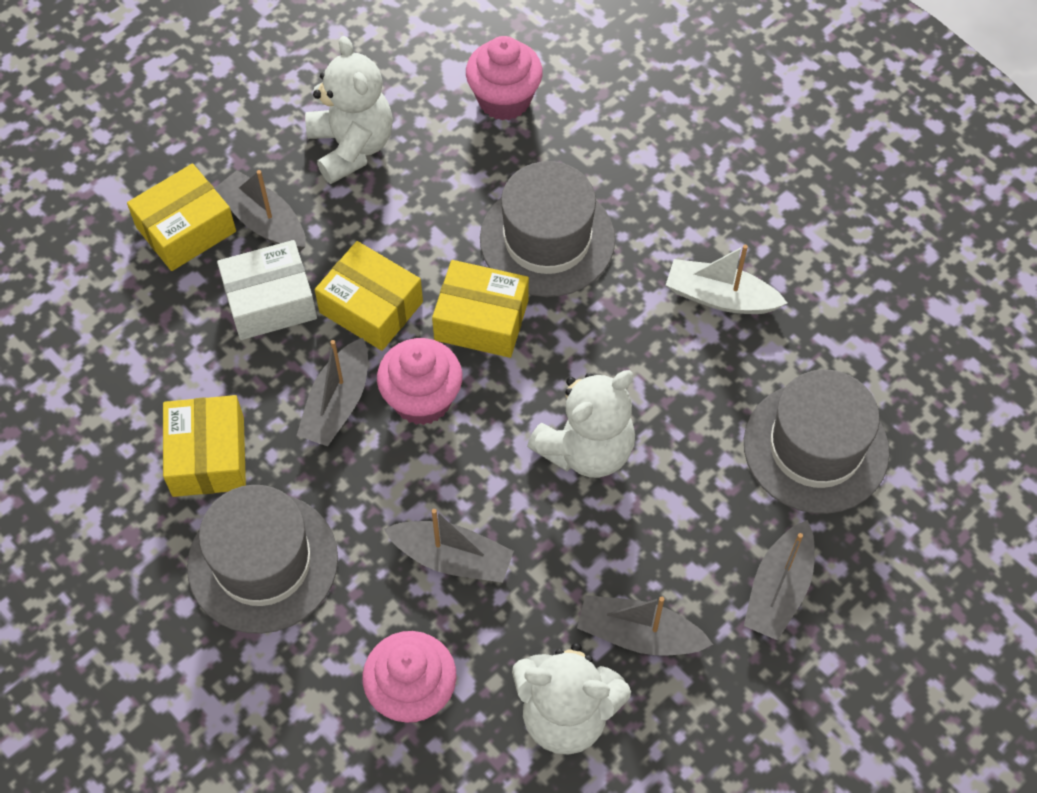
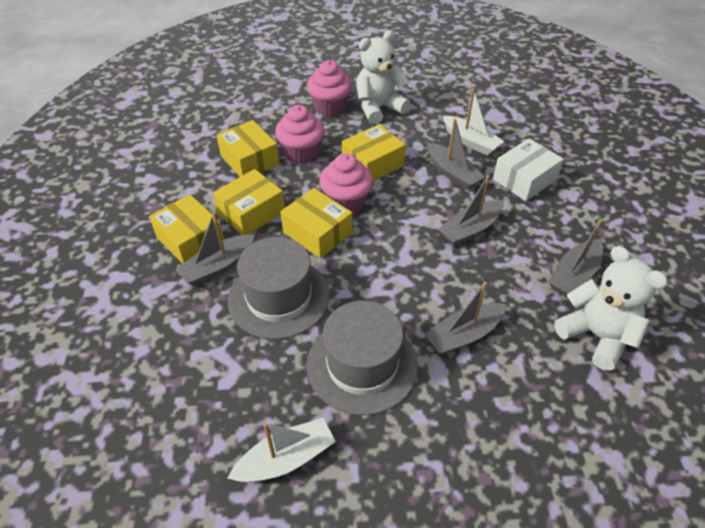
grey hat: 3 -> 2
white boat: 1 -> 2
white teddy bear: 3 -> 2
yellow box: 4 -> 5

